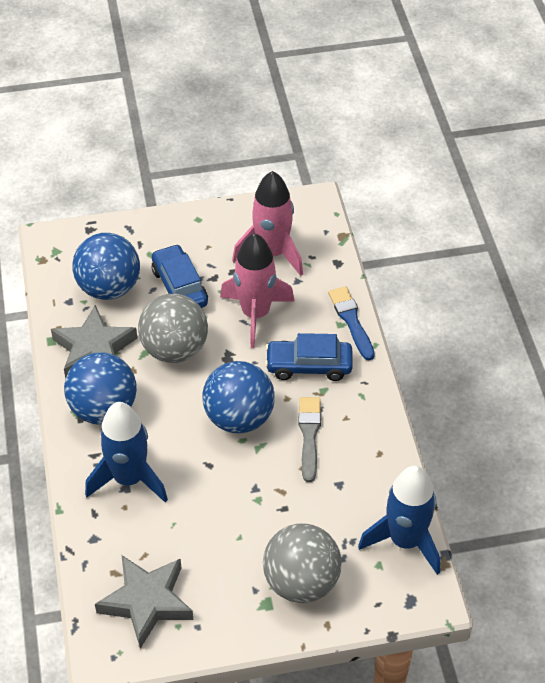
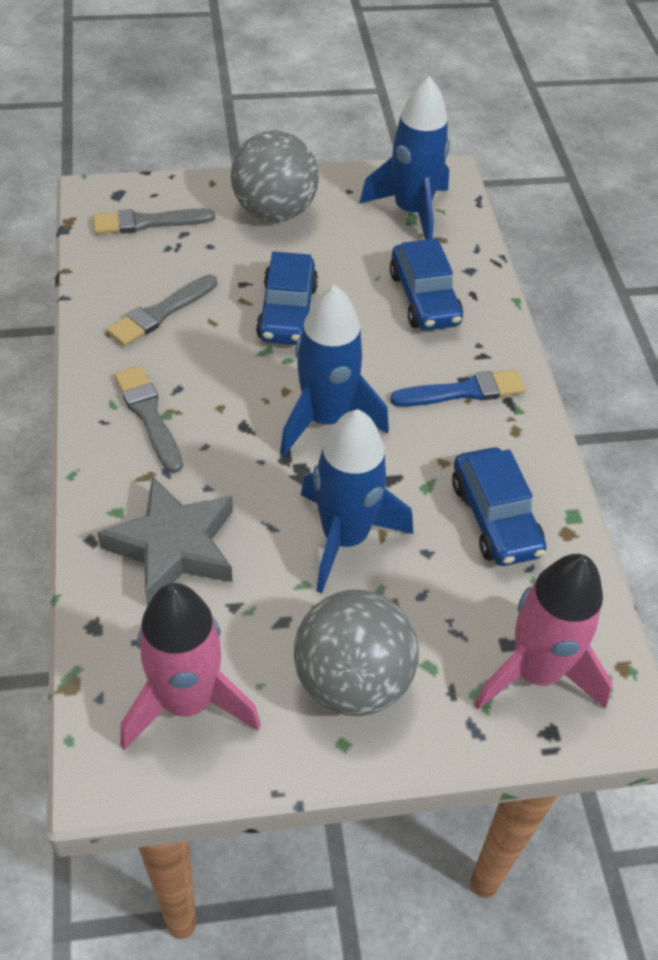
blue ball: 3 -> 0
blue car: 2 -> 3
blue rocket: 2 -> 3
grey brush: 1 -> 3
grey star: 2 -> 1

